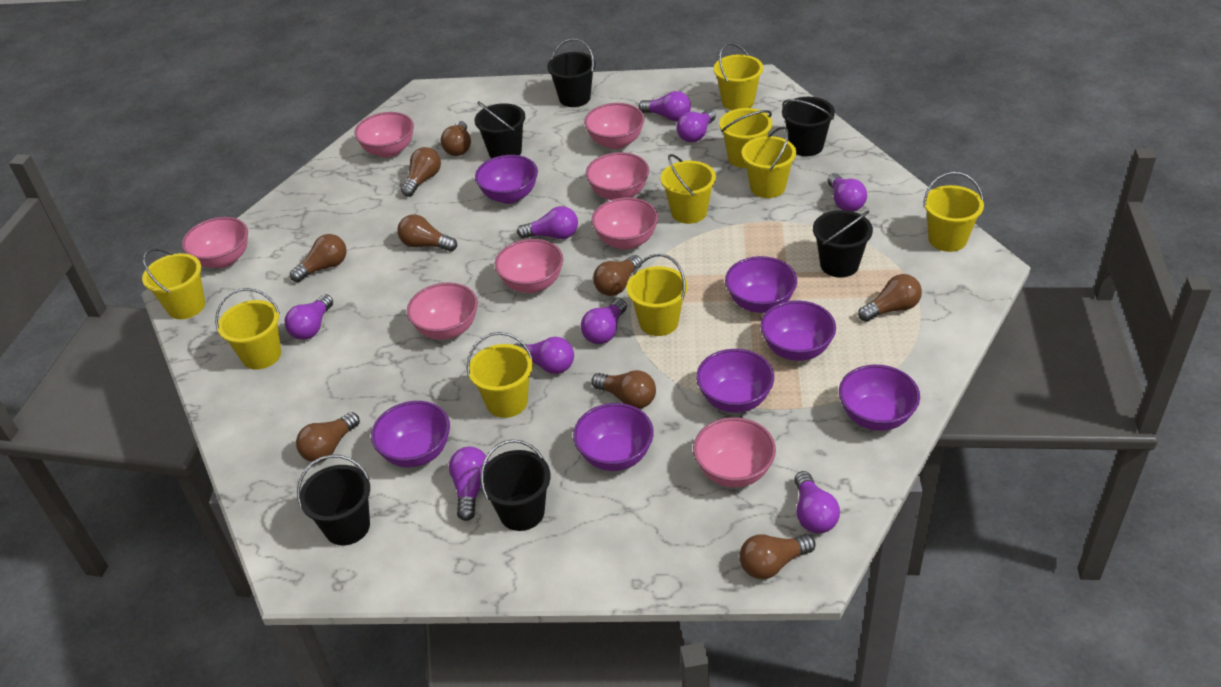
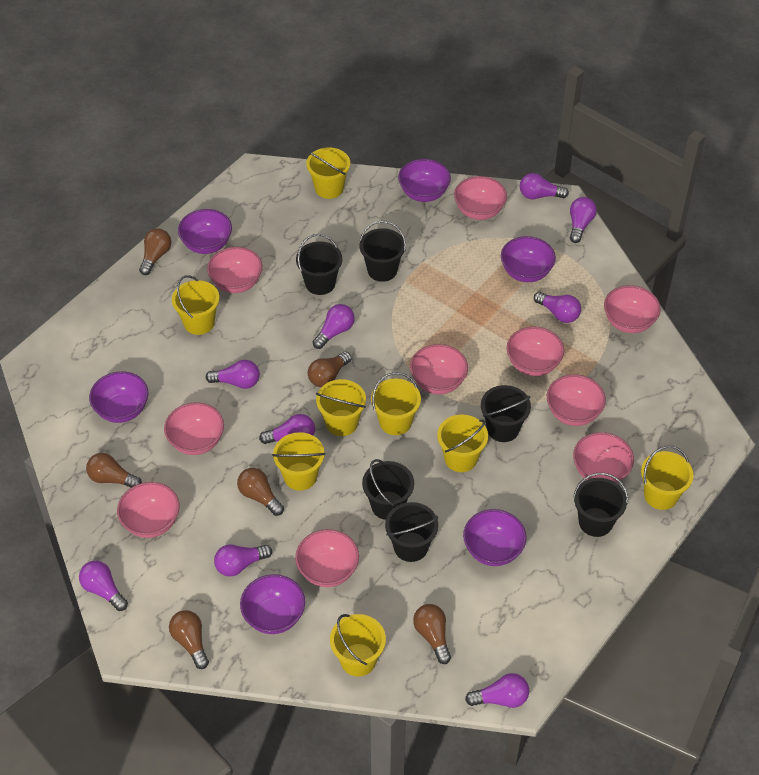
brown light bulb: 9 -> 6
pink bowl: 8 -> 10
purple bowl: 7 -> 6
yellow bucket: 9 -> 8

